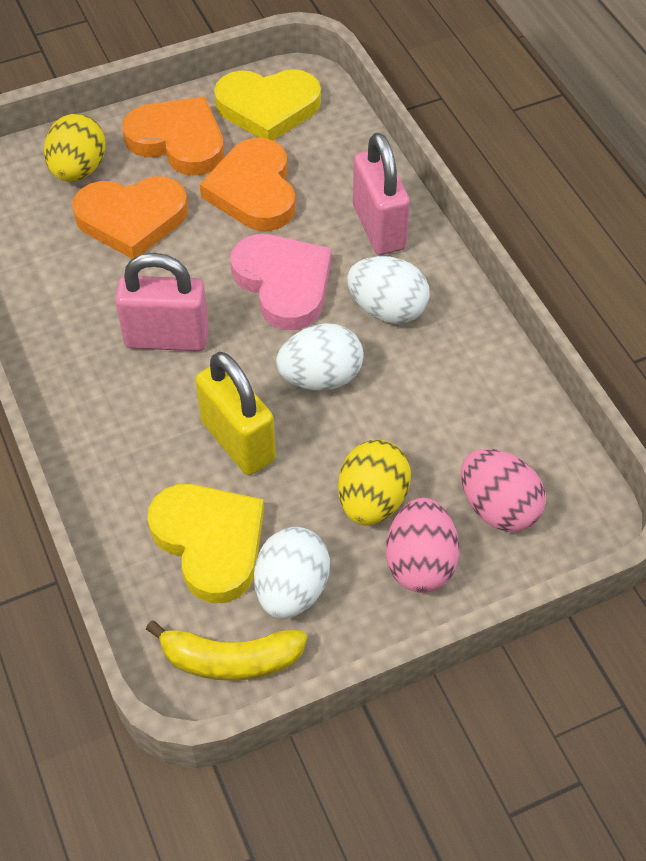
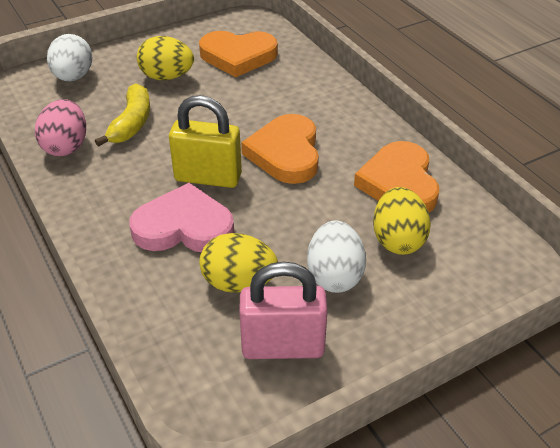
pink egg: 2 -> 1
pink padlock: 2 -> 1
white egg: 3 -> 2
yellow egg: 2 -> 3
yellow heart: 2 -> 0

